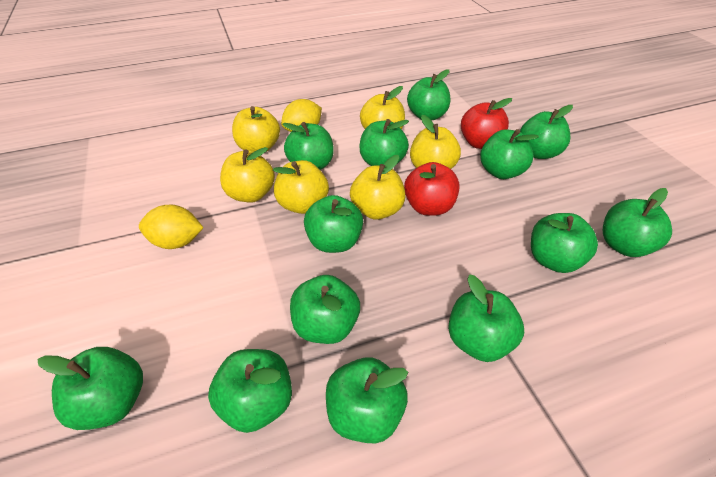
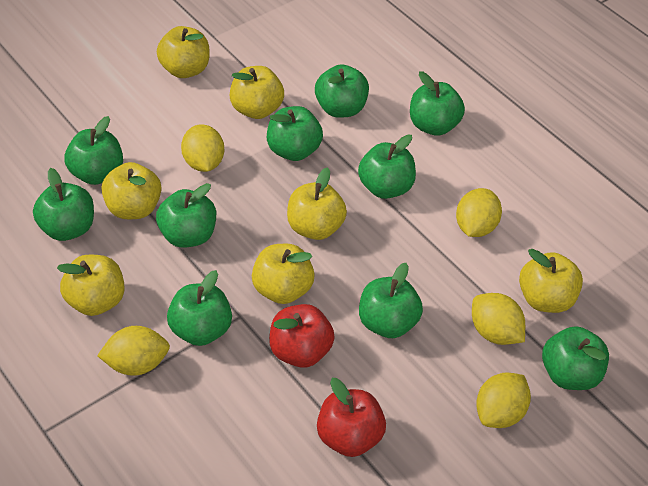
green apple: 13 -> 10
yellow apple: 6 -> 7
yellow lemon: 2 -> 5

